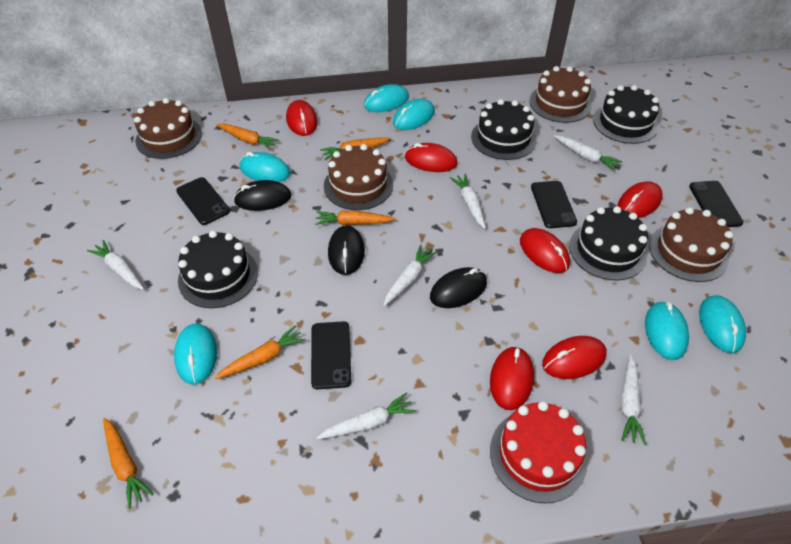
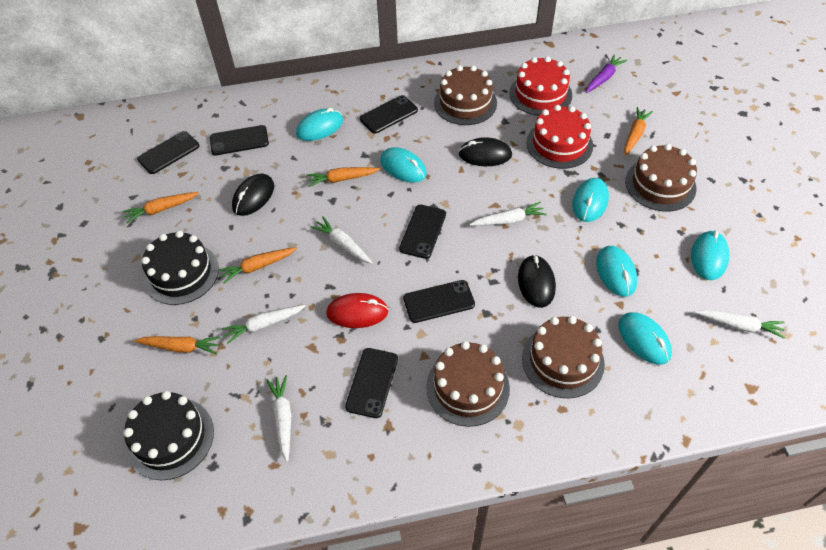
black cake: 4 -> 2
black phone: 4 -> 6
purple carrot: 0 -> 1
red cake: 1 -> 2
red mouse: 6 -> 1
white carrot: 6 -> 5

